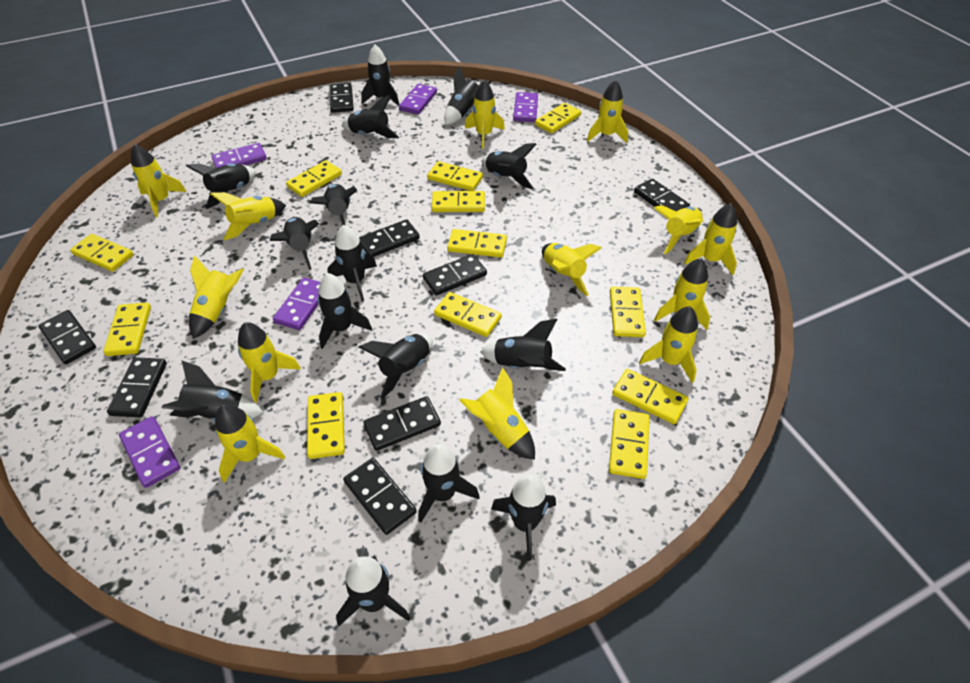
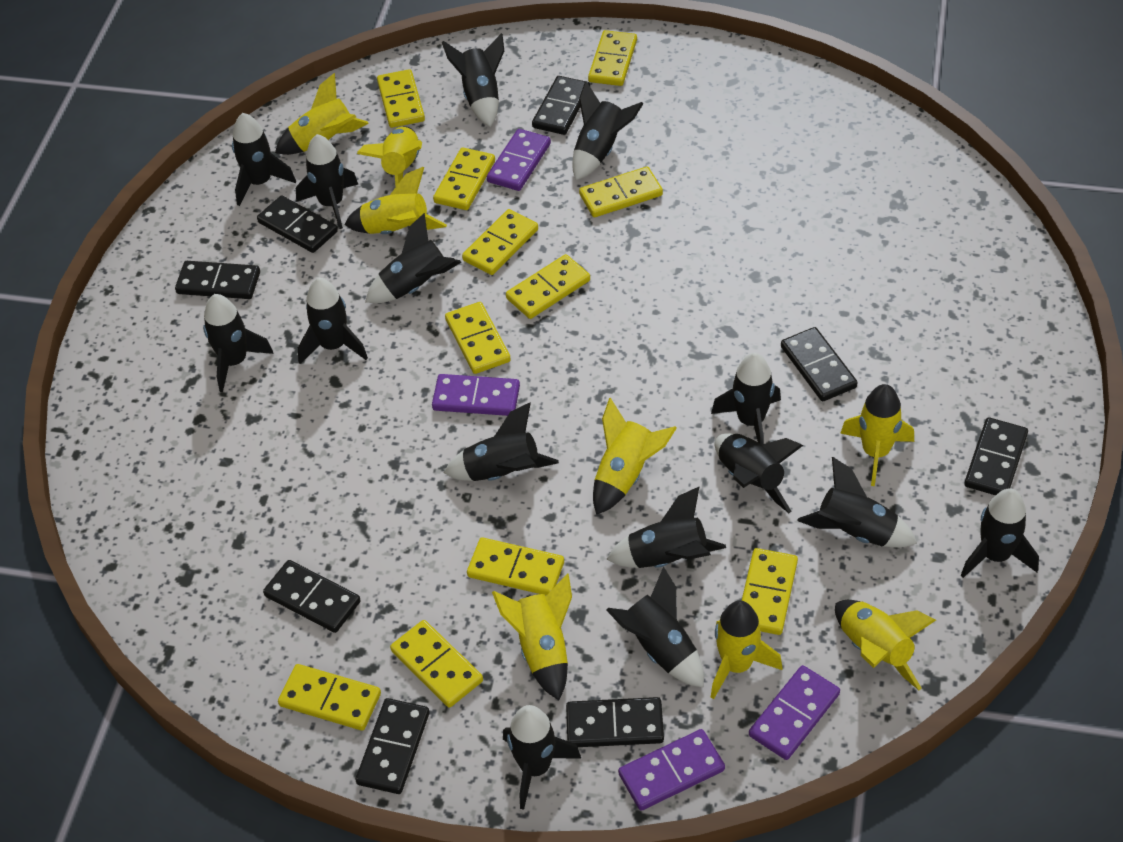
purple domino: 5 -> 4
yellow domino: 12 -> 11
yellow rocket: 13 -> 8

